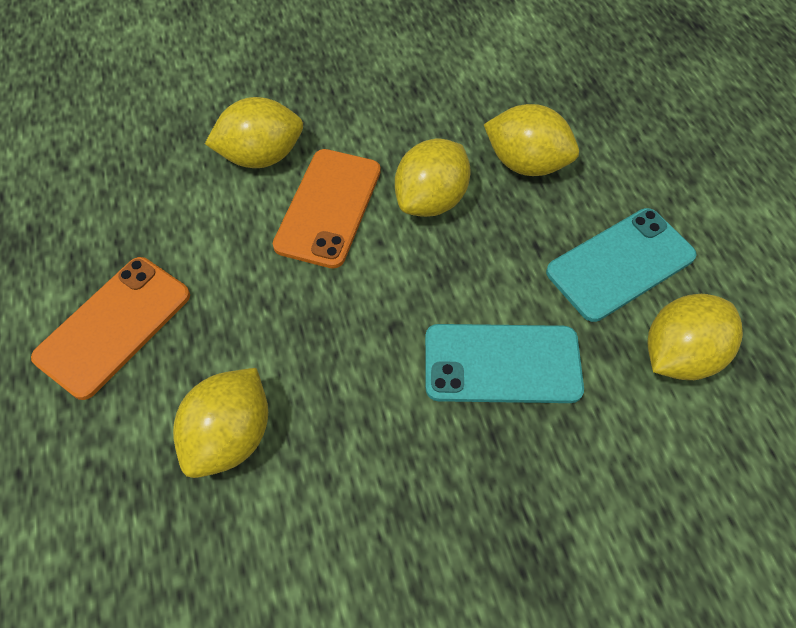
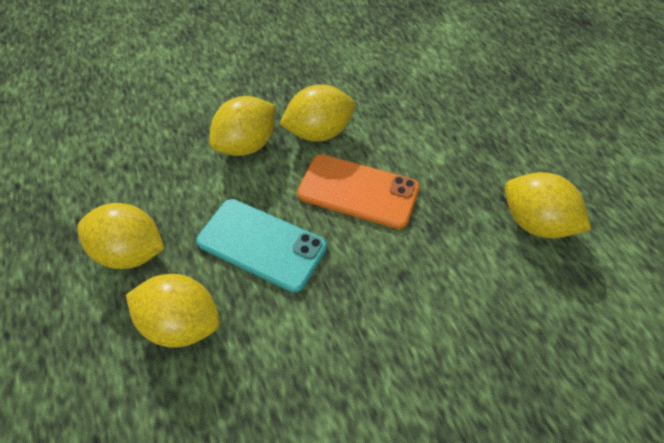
orange phone: 2 -> 1
turquoise phone: 2 -> 1

